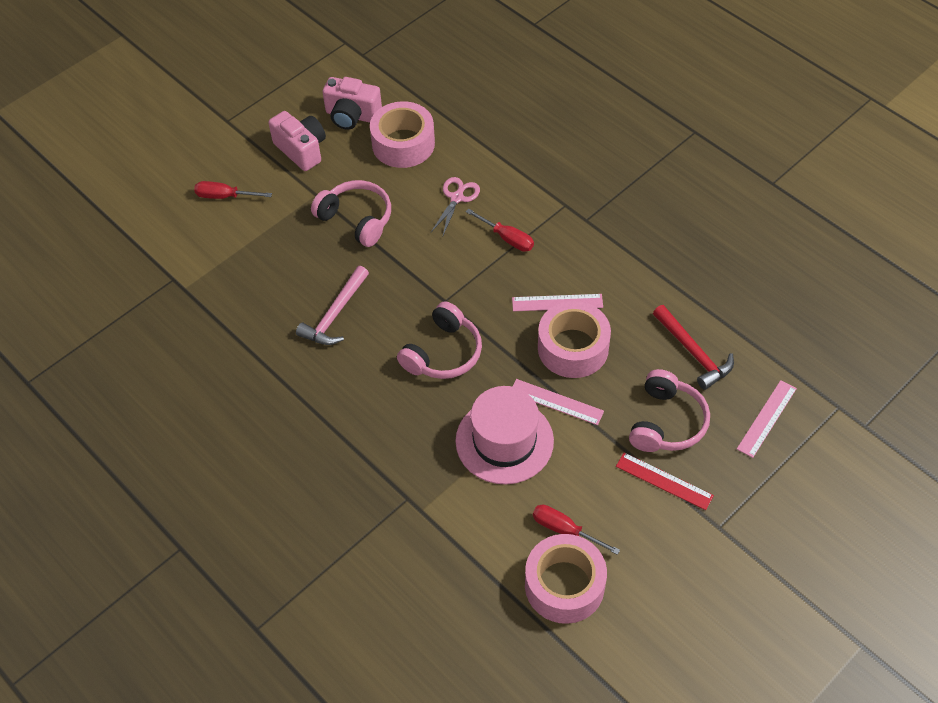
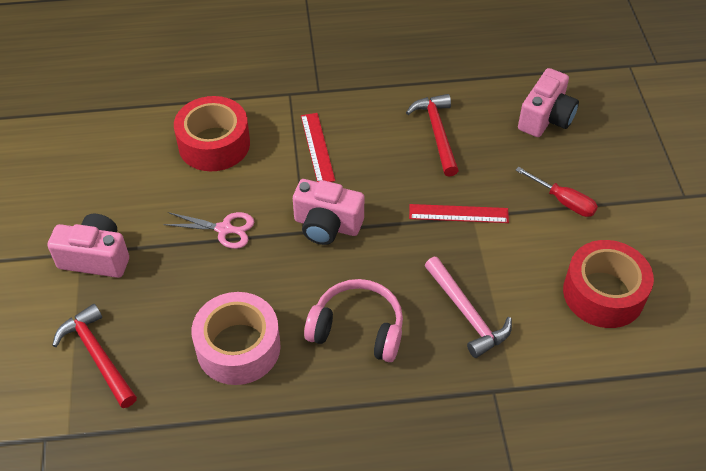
pink camera: 2 -> 3
pink hat: 1 -> 0
pink headphones: 3 -> 1
pink ruler: 3 -> 0
pink tape: 3 -> 1
red hammer: 1 -> 2
red ruler: 1 -> 2
red screwdriver: 3 -> 1
red tape: 0 -> 2

